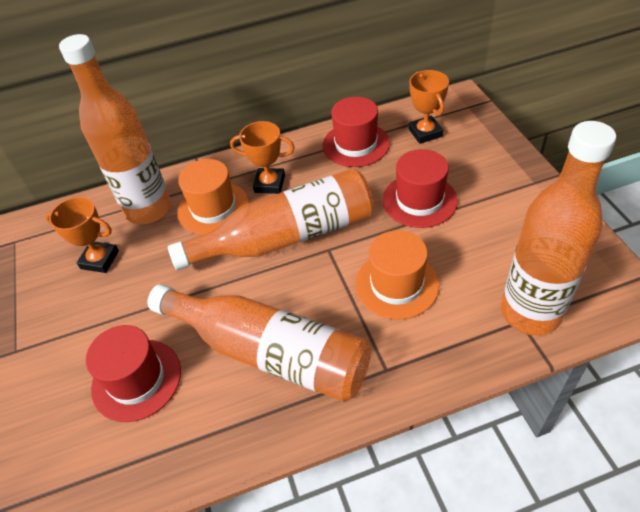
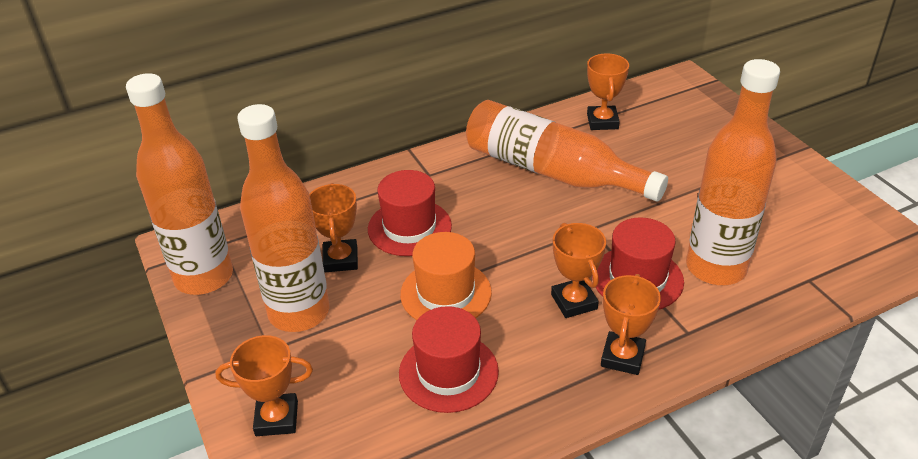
orange hat: 2 -> 1
orange trophy: 3 -> 5

